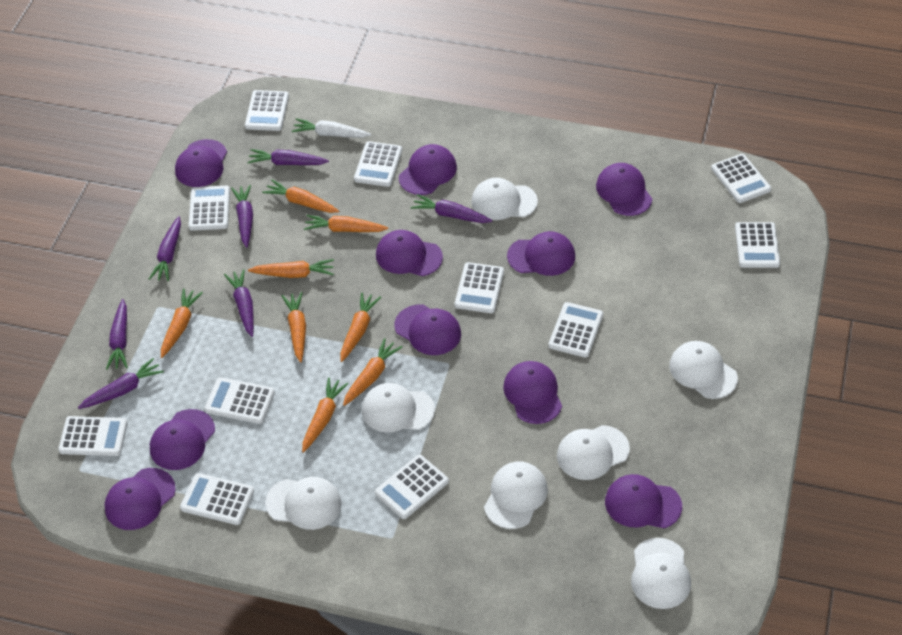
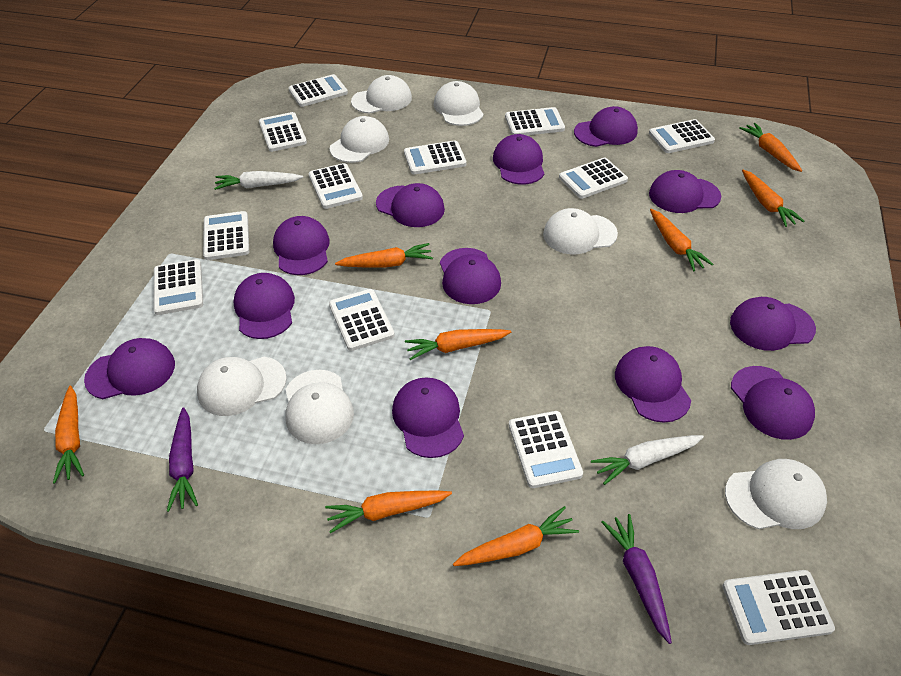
purple cap: 10 -> 12
purple carrot: 7 -> 2
white calculator: 11 -> 12
white carrot: 1 -> 2

